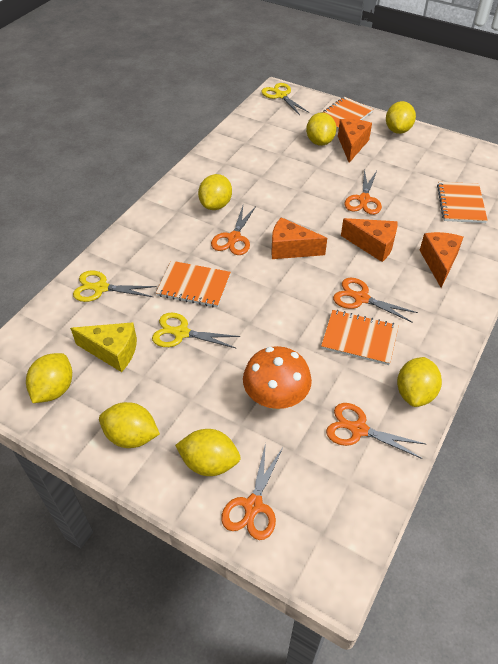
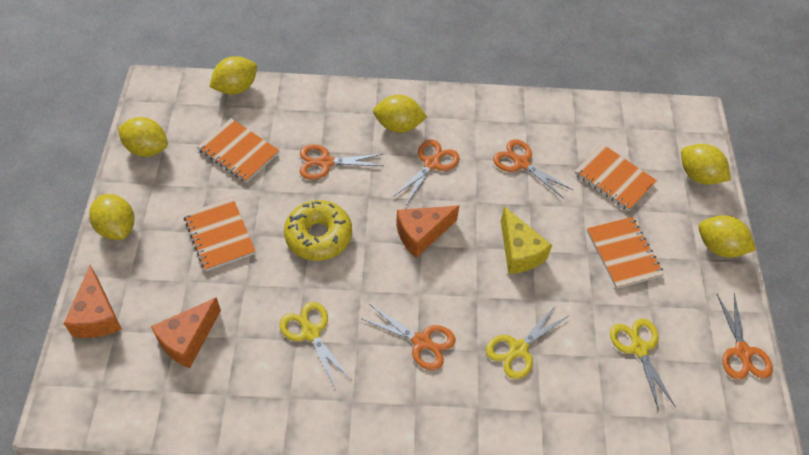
orange cheese: 4 -> 3
orange mushroom: 1 -> 0
yellow donut: 0 -> 1
yellow lemon: 7 -> 6

